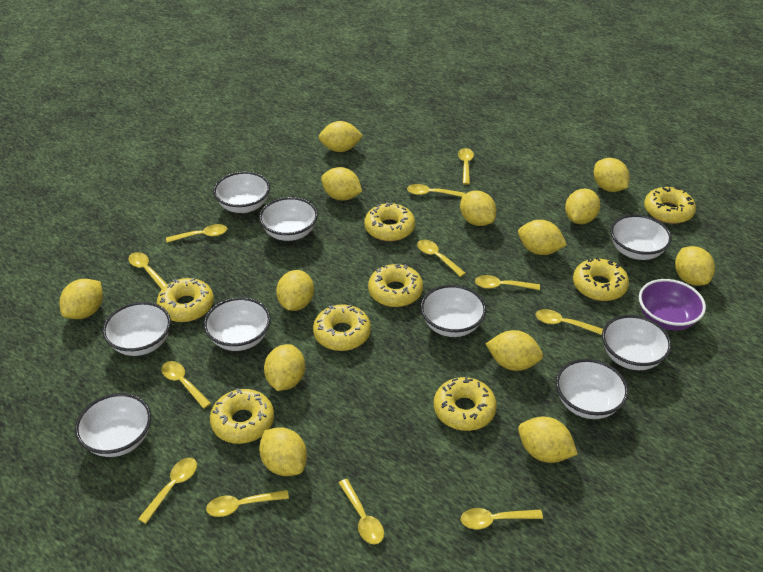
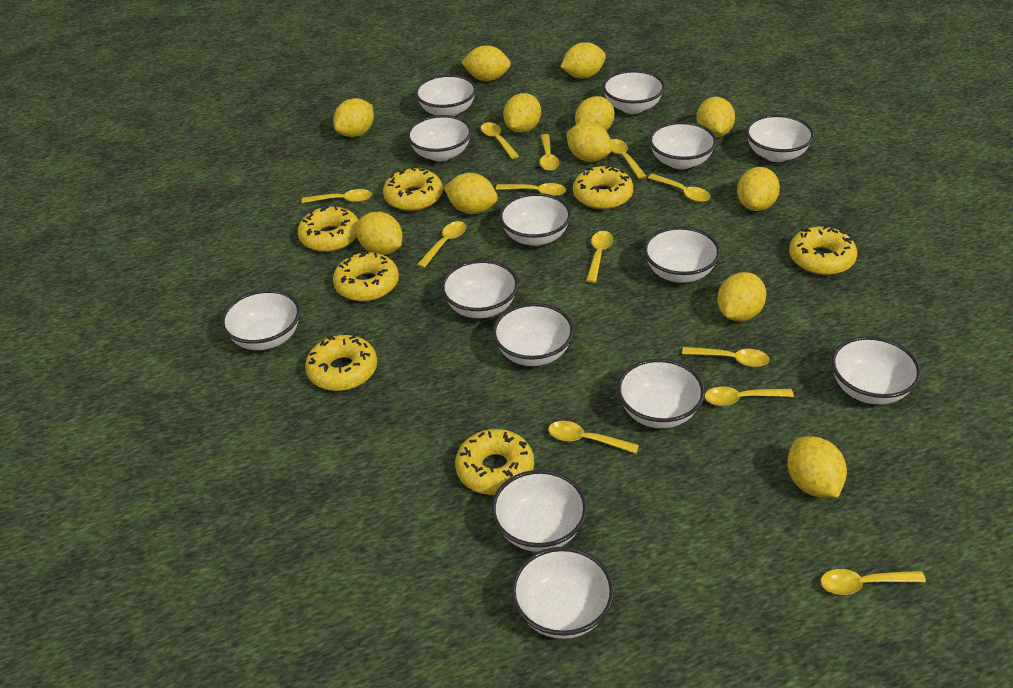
purple bowl: 1 -> 0
white bowl: 9 -> 14
yellow donut: 8 -> 7
yellow lemon: 13 -> 12

